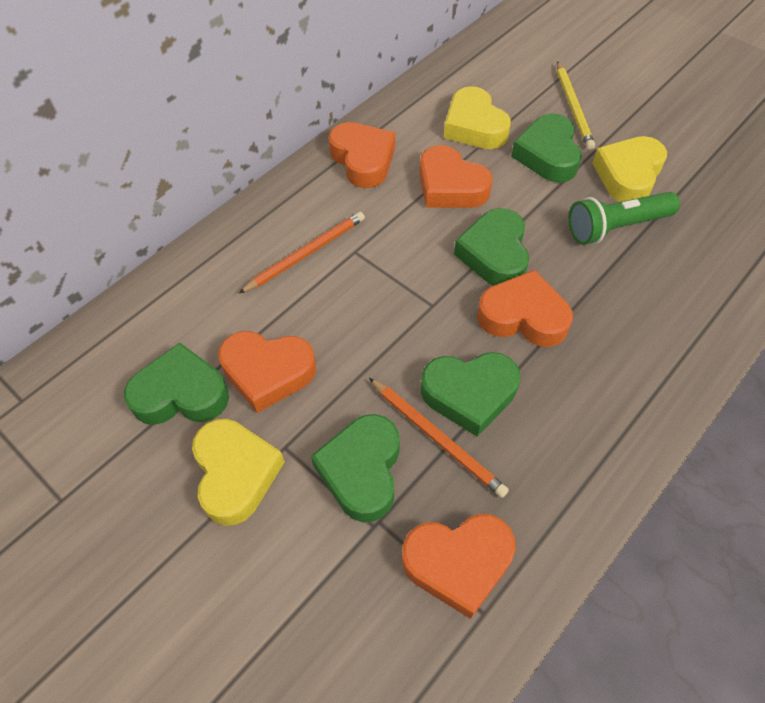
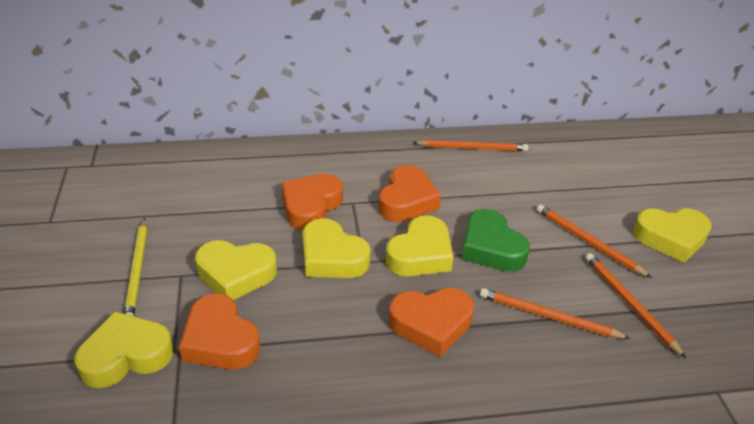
green flashlight: 1 -> 0
green heart: 5 -> 1
orange heart: 5 -> 4
orange pencil: 2 -> 4
yellow heart: 3 -> 5

